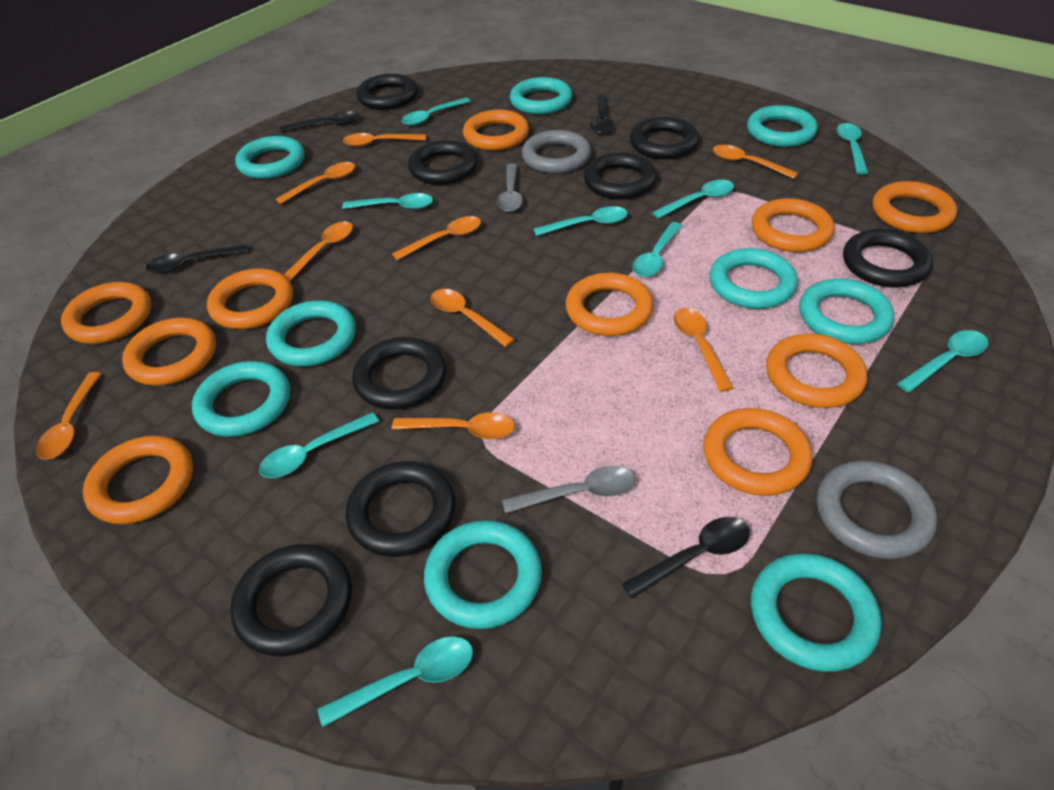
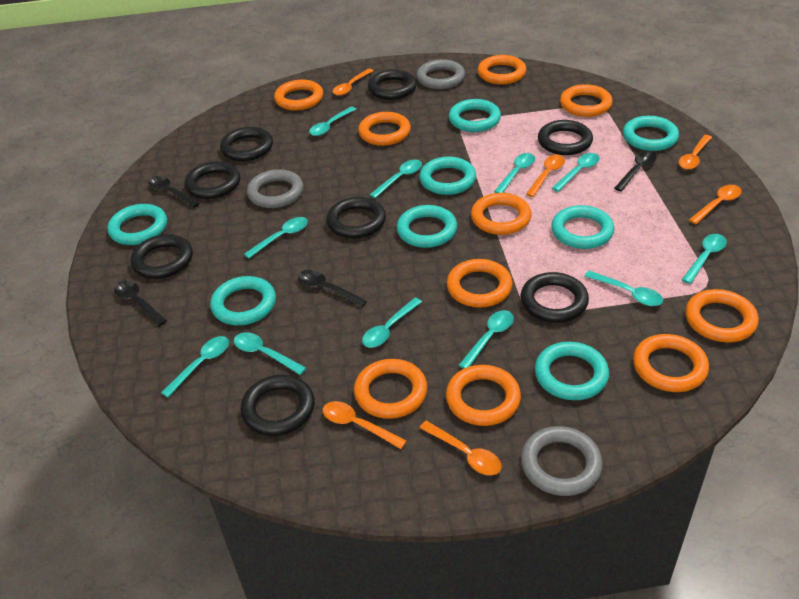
grey ring: 2 -> 3
grey spoon: 2 -> 0
orange spoon: 9 -> 6
turquoise ring: 9 -> 8
turquoise spoon: 9 -> 11

